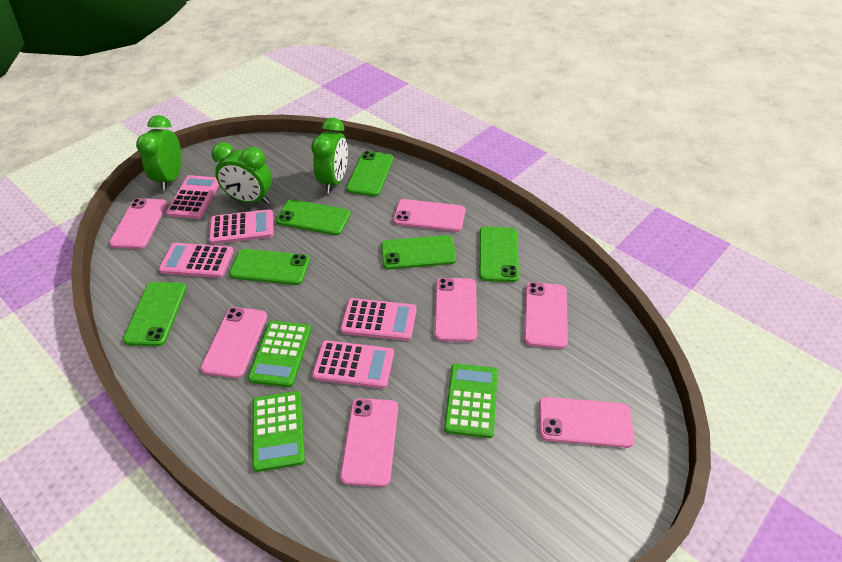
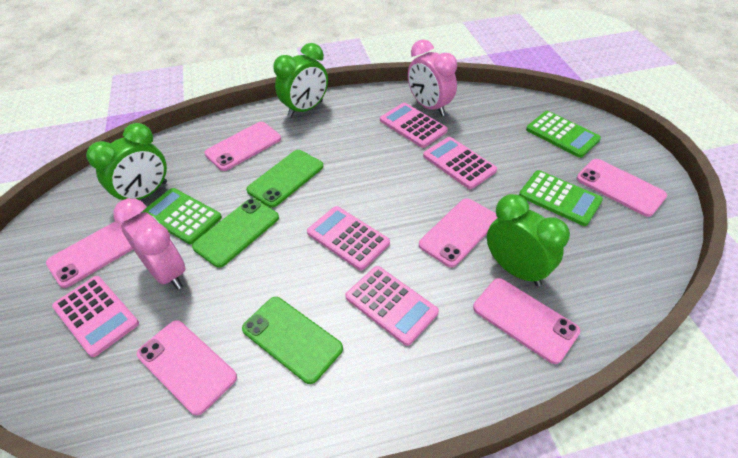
green phone: 6 -> 3
pink clock: 0 -> 2
pink phone: 7 -> 6

